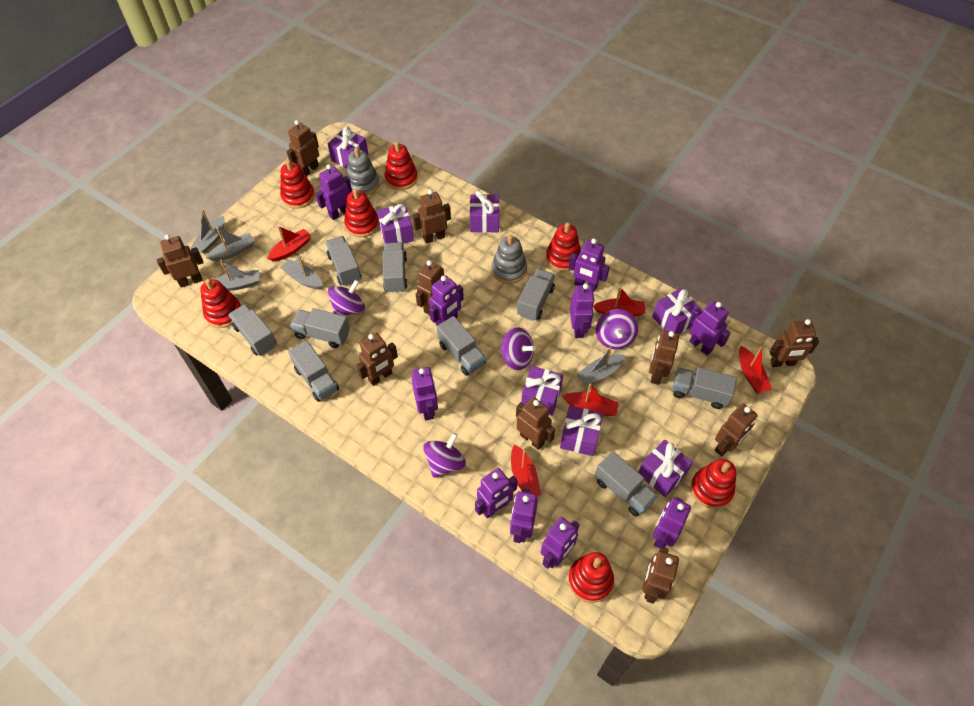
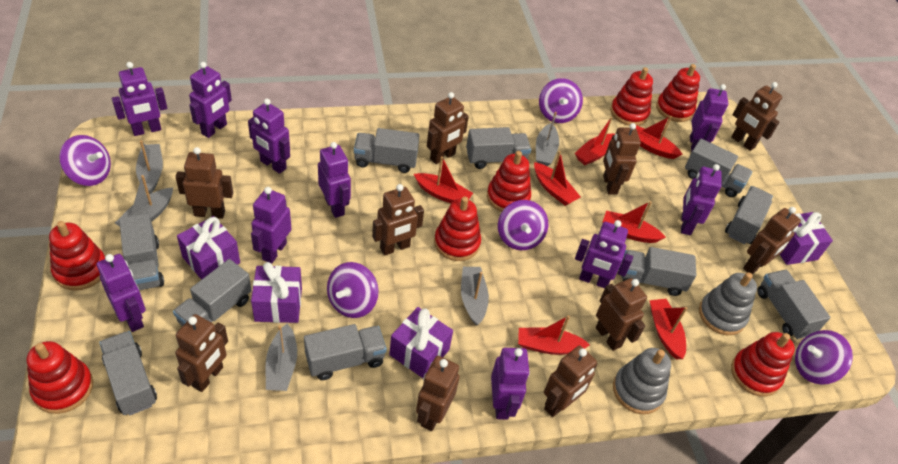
grey truck: 9 -> 10
purple gift: 7 -> 4
purple spinning top: 4 -> 5
red boat: 5 -> 7

